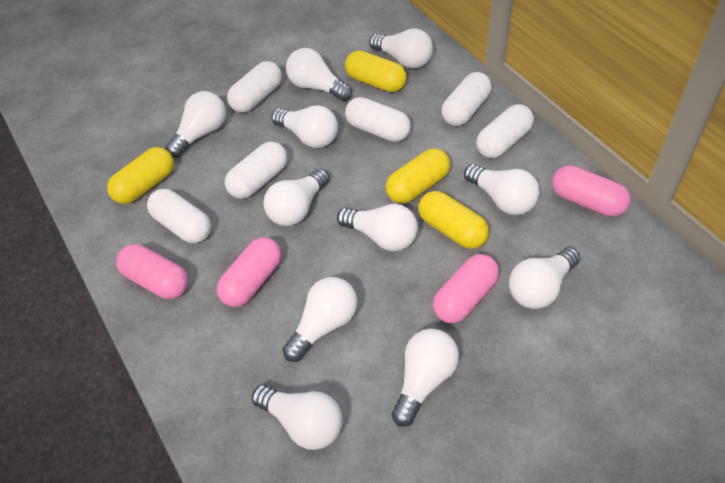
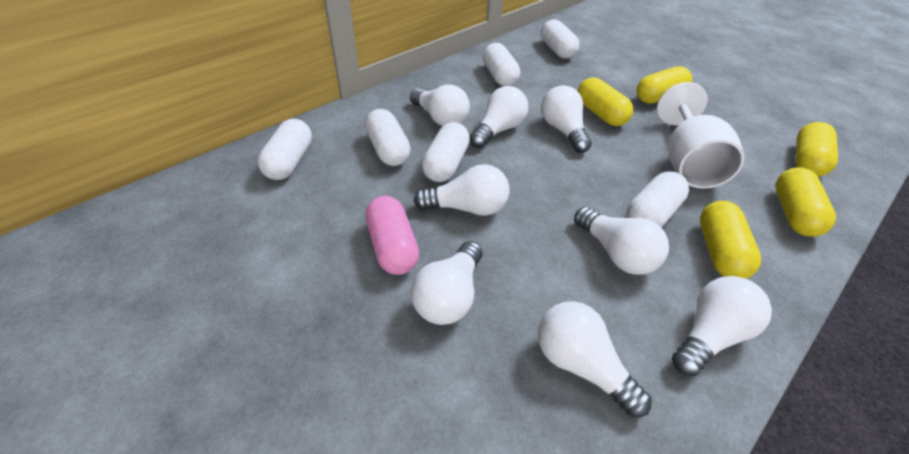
pink capsule: 4 -> 1
white goblet: 0 -> 1
white light bulb: 11 -> 8
yellow capsule: 4 -> 5

